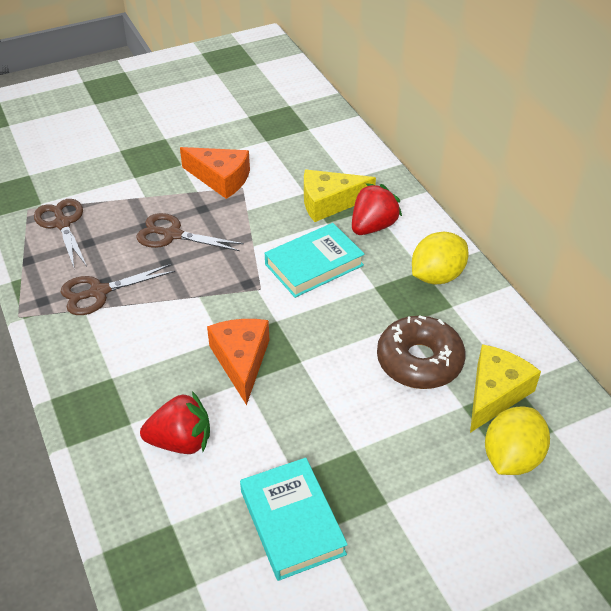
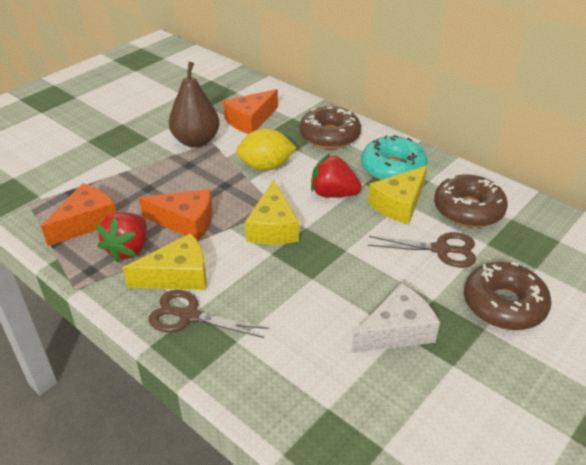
brown donut: 1 -> 3
brown pear: 0 -> 1
brown scissors: 3 -> 2
orange cheese: 2 -> 3
turquoise book: 2 -> 0
turquoise donut: 0 -> 1
white cheese: 0 -> 1
yellow cheese: 2 -> 3
yellow lemon: 2 -> 1

